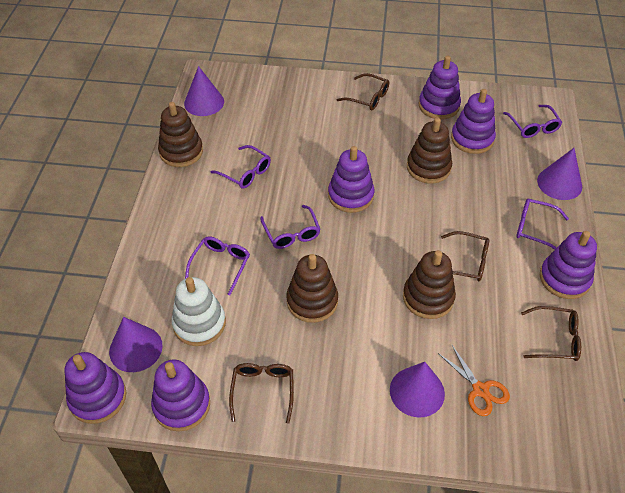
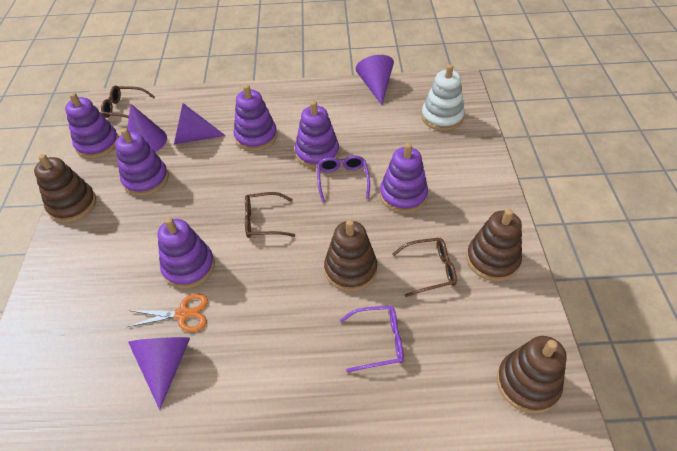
brown glasses: 4 -> 3
purple glasses: 5 -> 2

